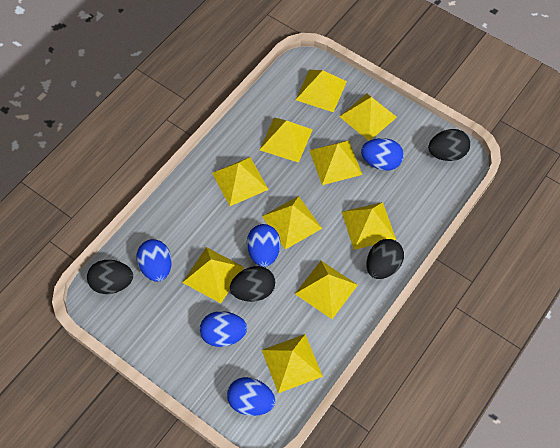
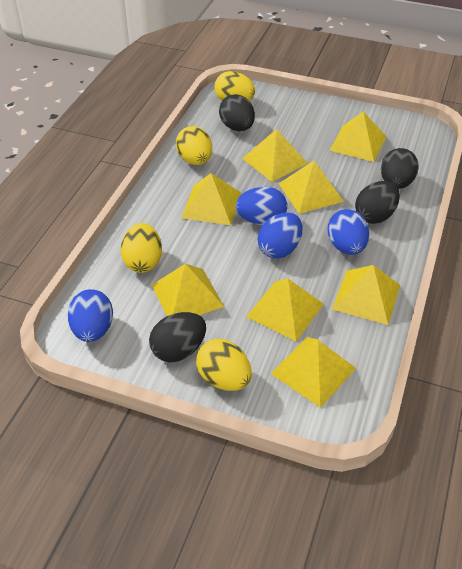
blue egg: 5 -> 4
yellow egg: 0 -> 4
yellow pyramid: 10 -> 8

